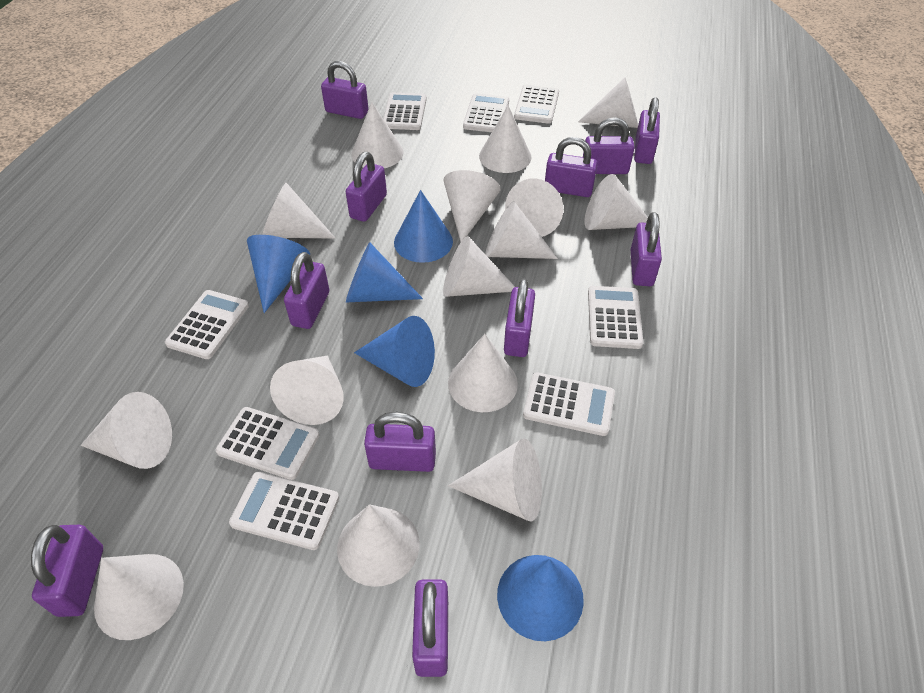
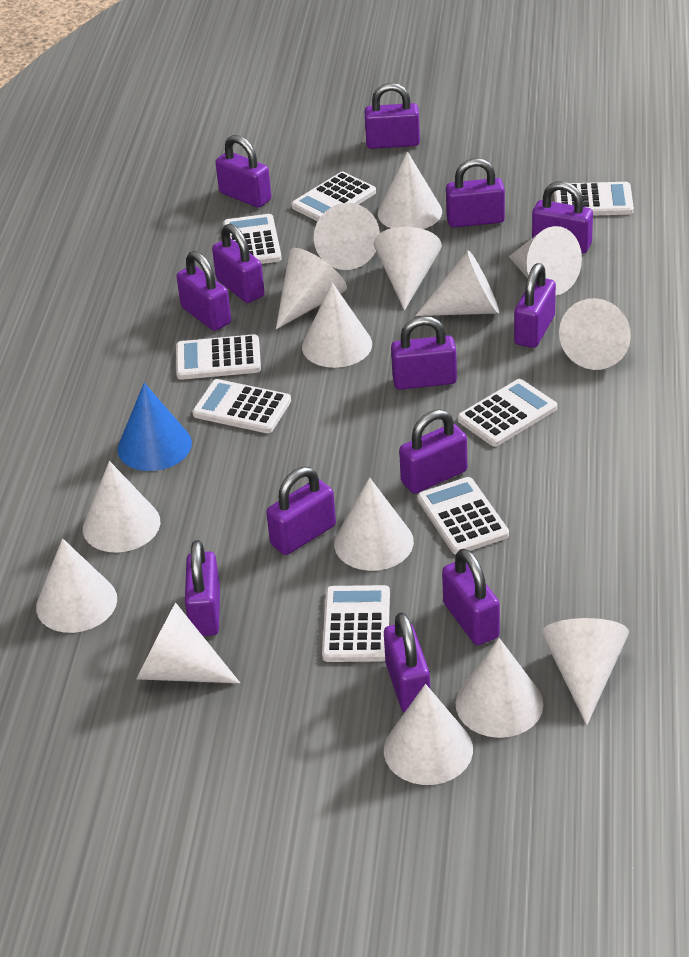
blue cone: 5 -> 1
purple padlock: 11 -> 13

